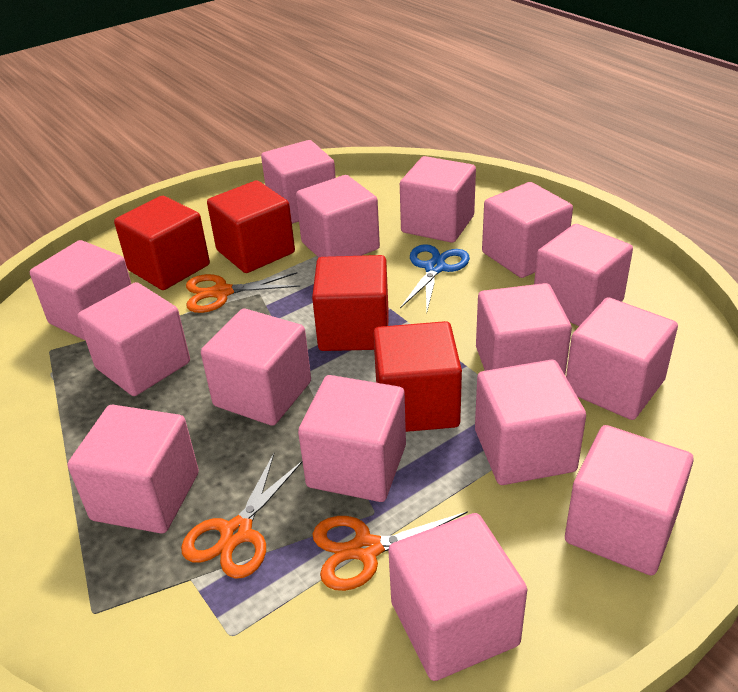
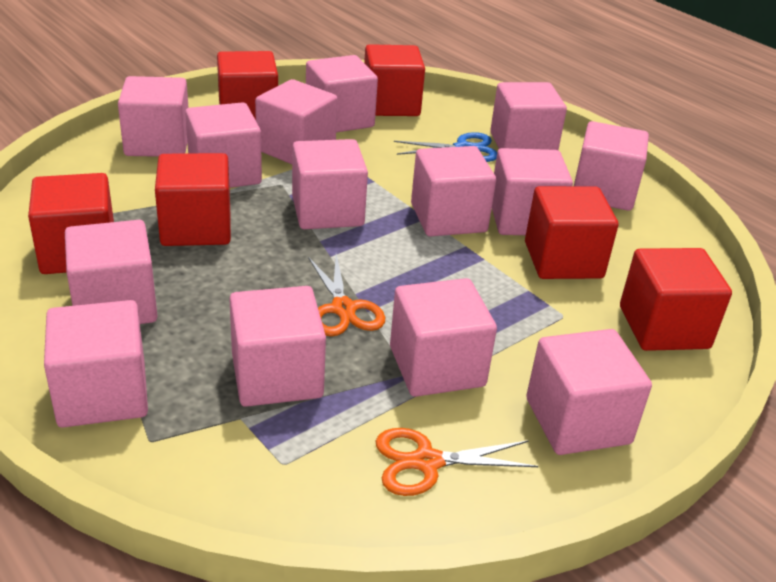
orange scissors: 3 -> 2
pink cube: 15 -> 14
red cube: 4 -> 6

